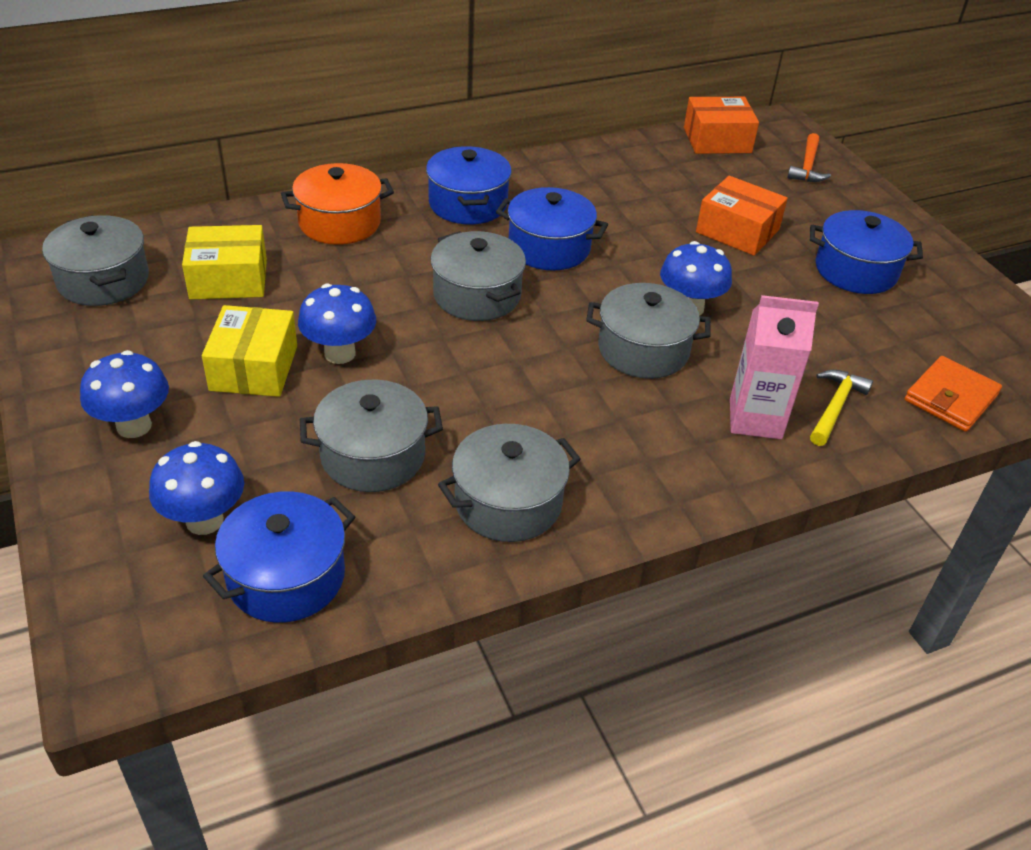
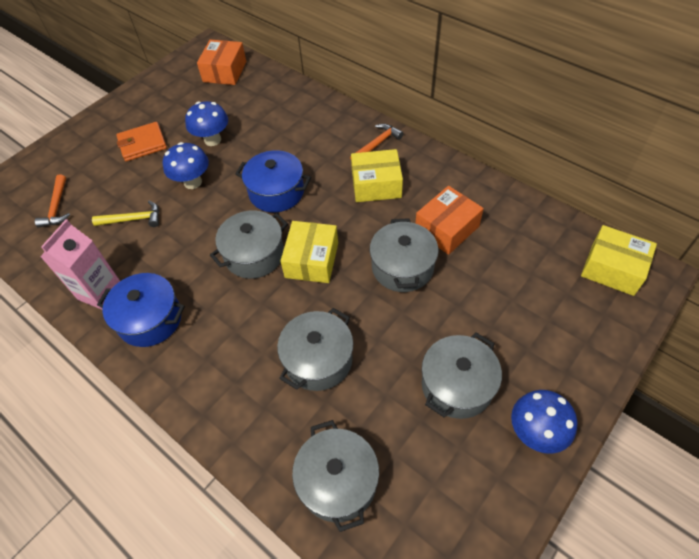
blue mushroom: 4 -> 3
blue pot: 4 -> 2
orange hammer: 1 -> 2
orange pot: 1 -> 0
yellow box: 2 -> 3

